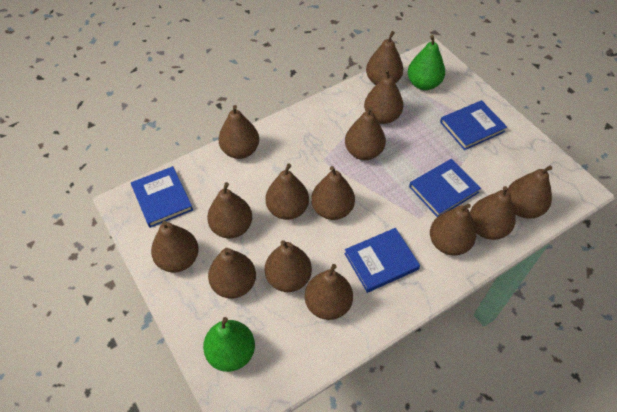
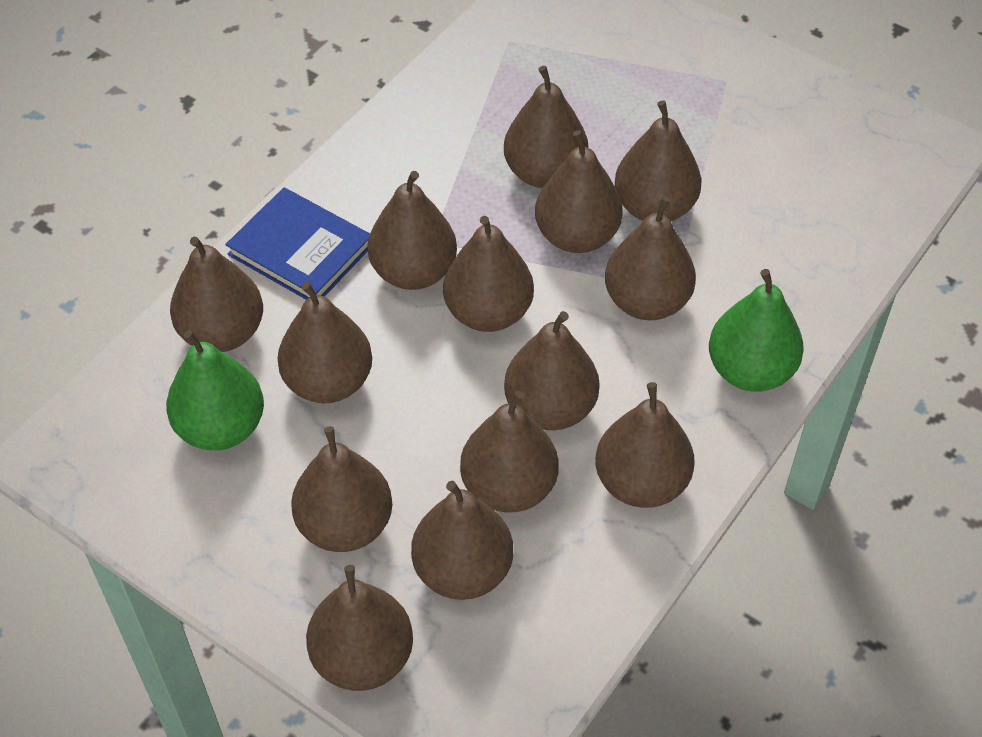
blue book: 4 -> 1

